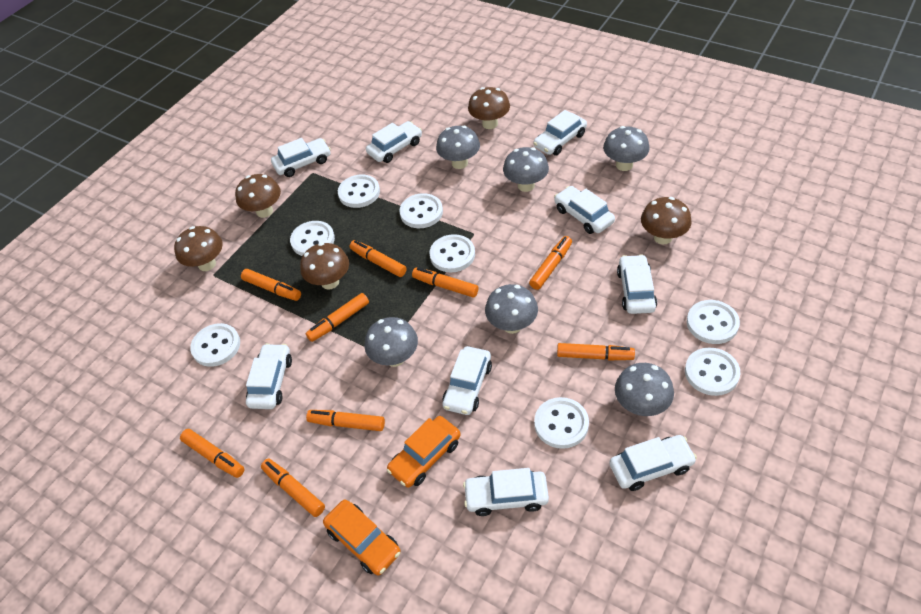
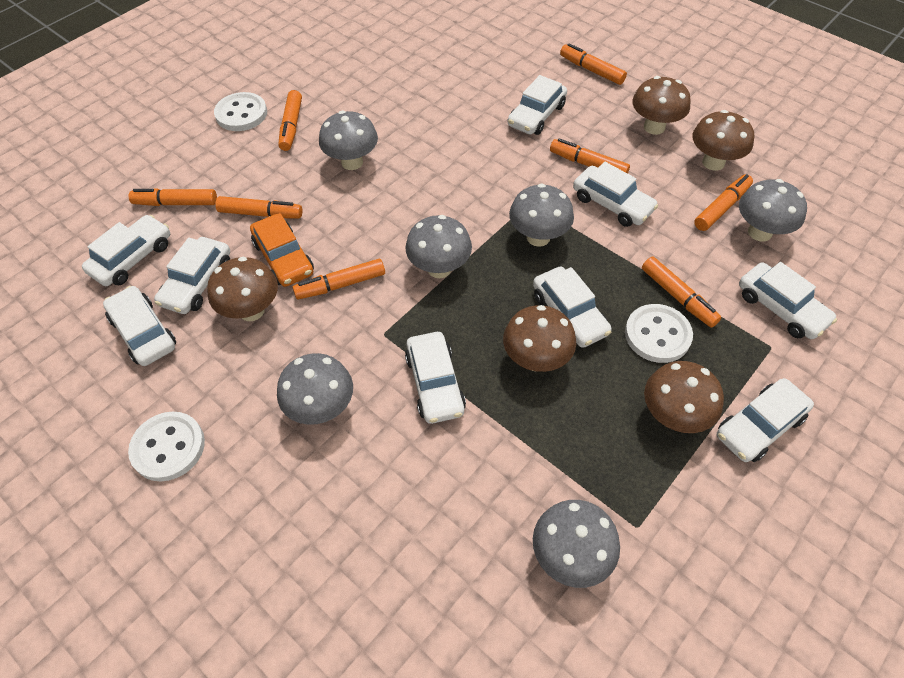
orange car: 2 -> 1
orange marker: 9 -> 8
white button: 8 -> 3

